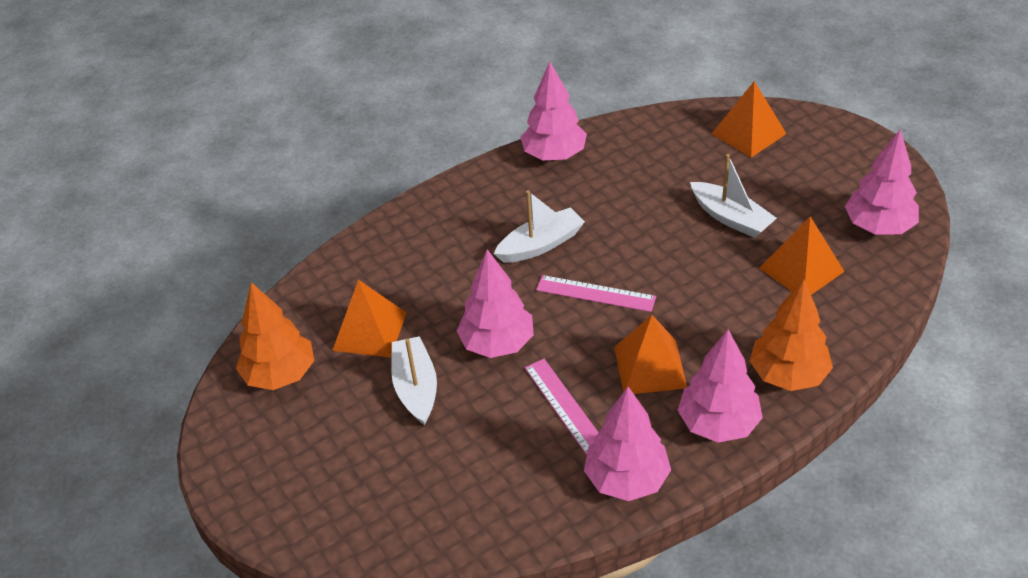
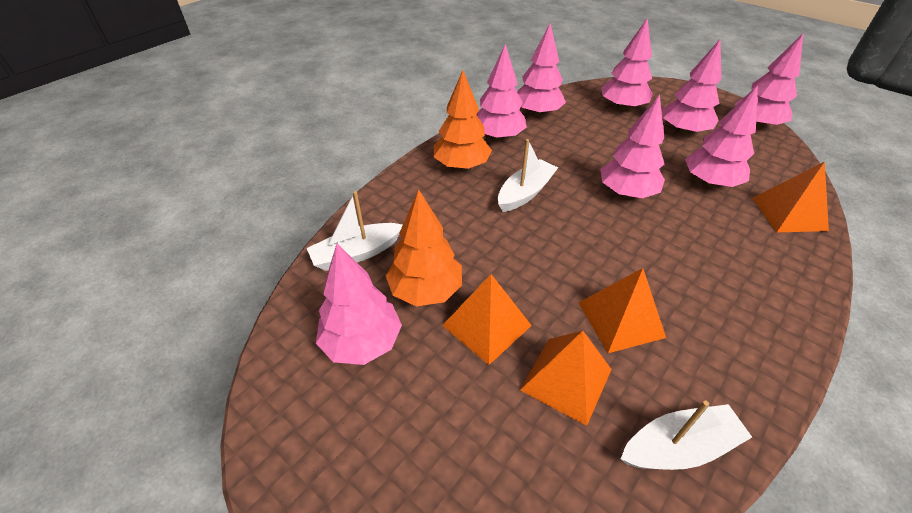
pink ruler: 2 -> 0
pink tree: 5 -> 8

